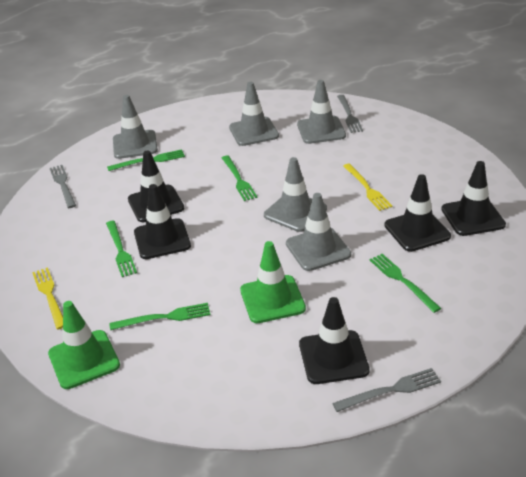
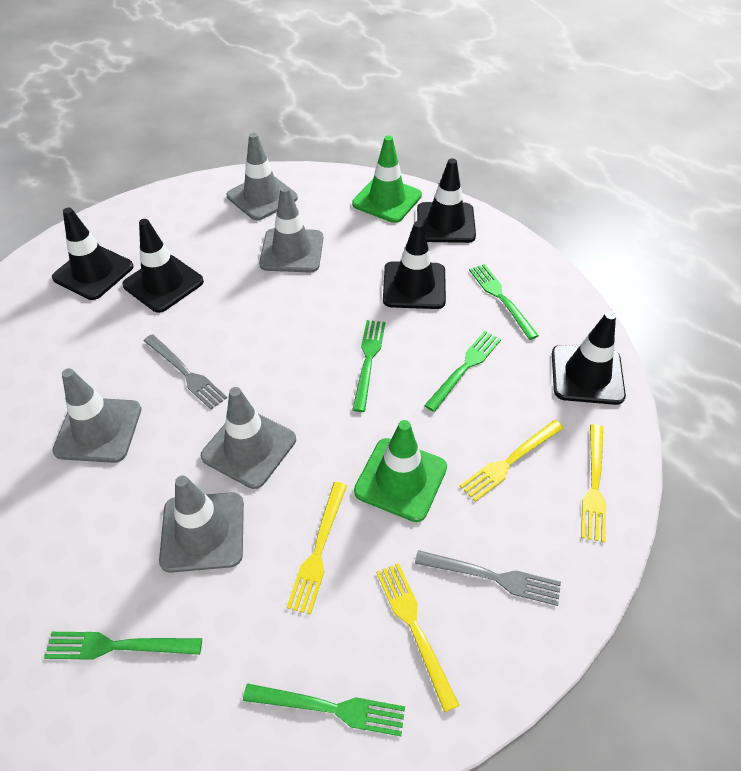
grey fork: 3 -> 2
yellow fork: 2 -> 4

